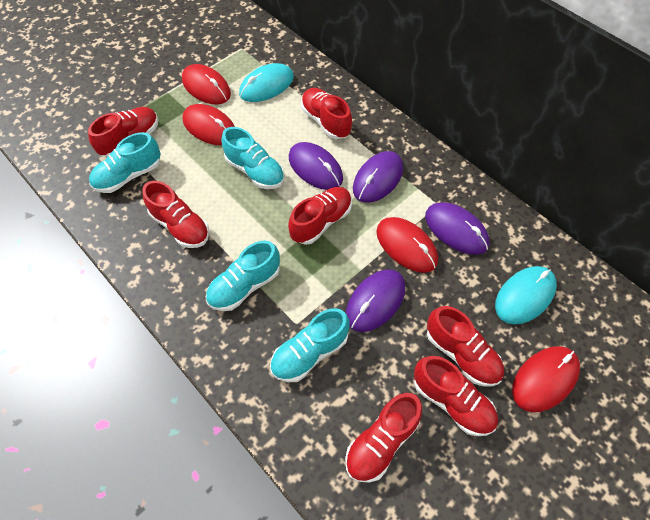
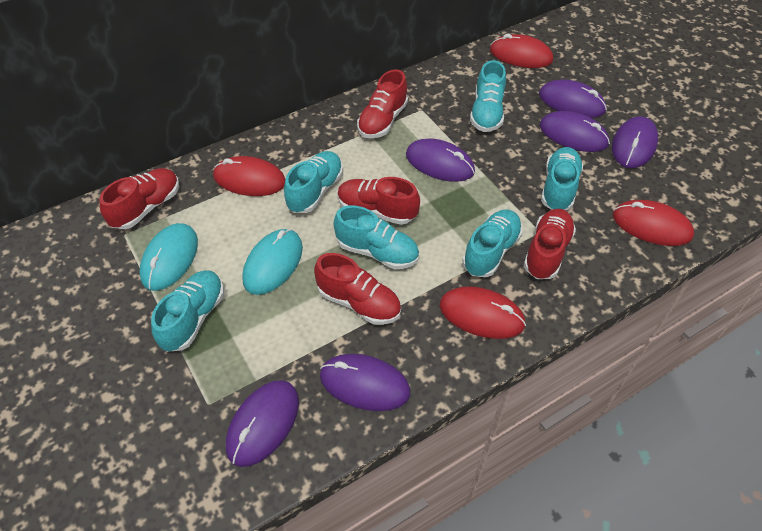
purple mouse: 4 -> 6
red shoe: 7 -> 5
turquoise shoe: 4 -> 6

